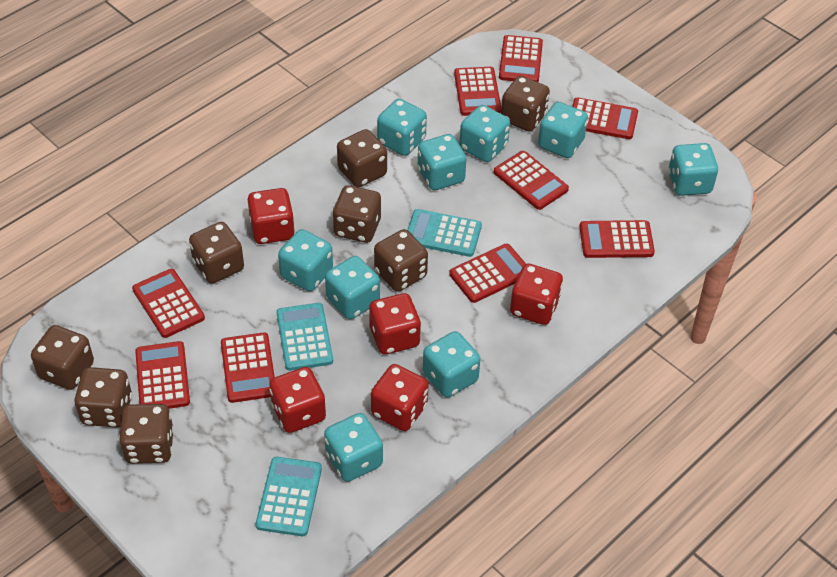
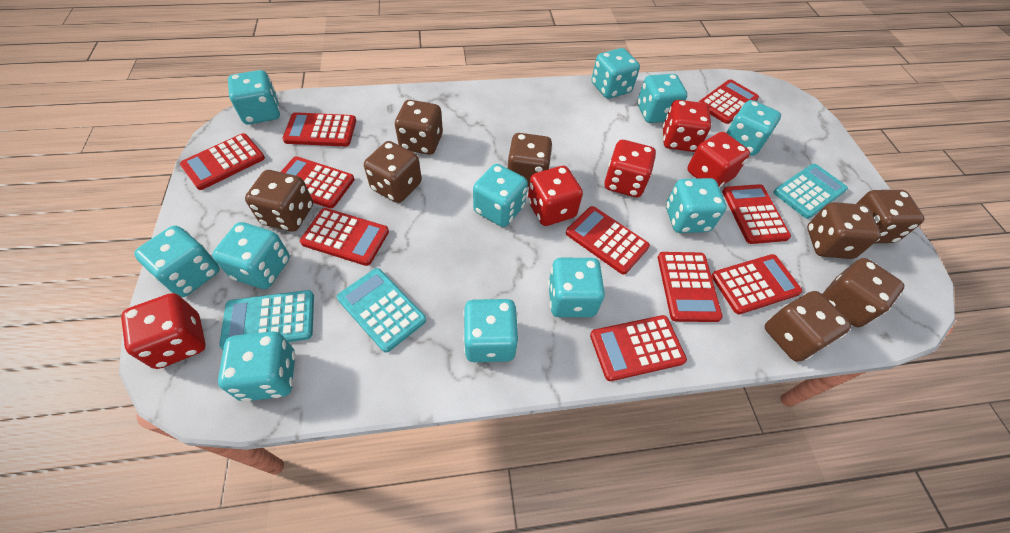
red calculator: 9 -> 10
turquoise dice: 9 -> 11

